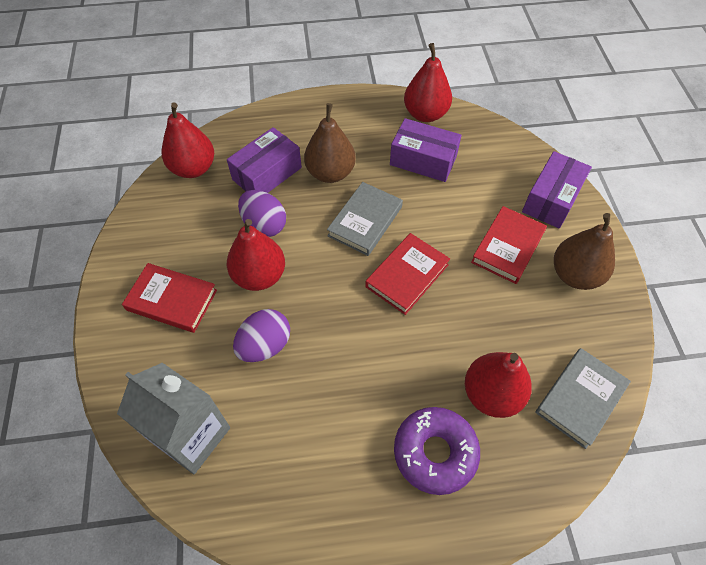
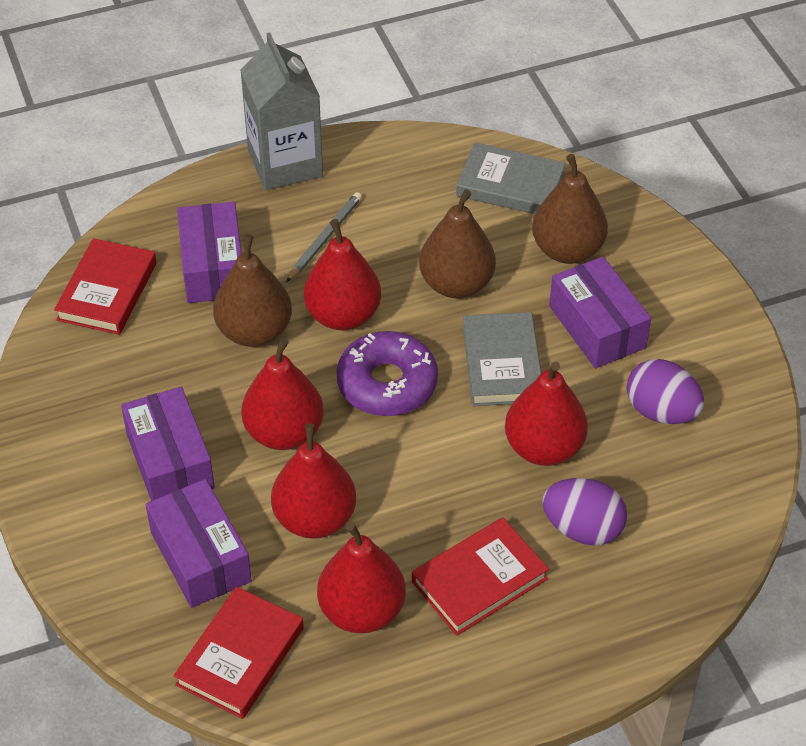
brown pear: 2 -> 3
grey pencil: 0 -> 1
purple box: 3 -> 4
red pear: 4 -> 5

